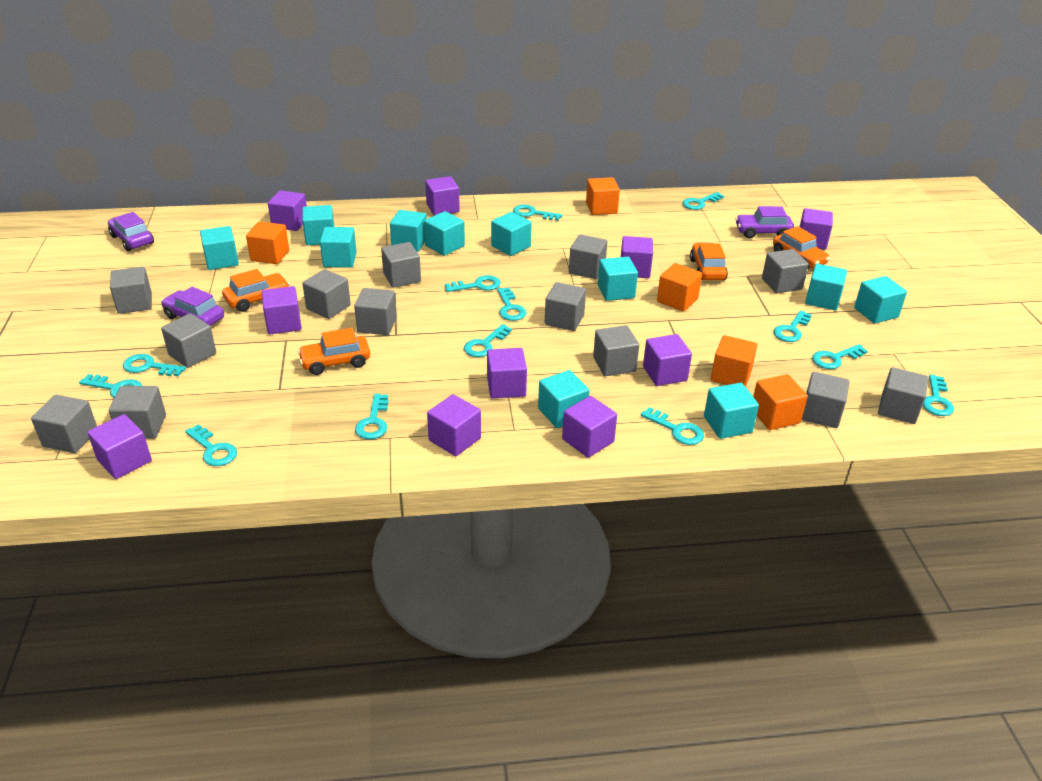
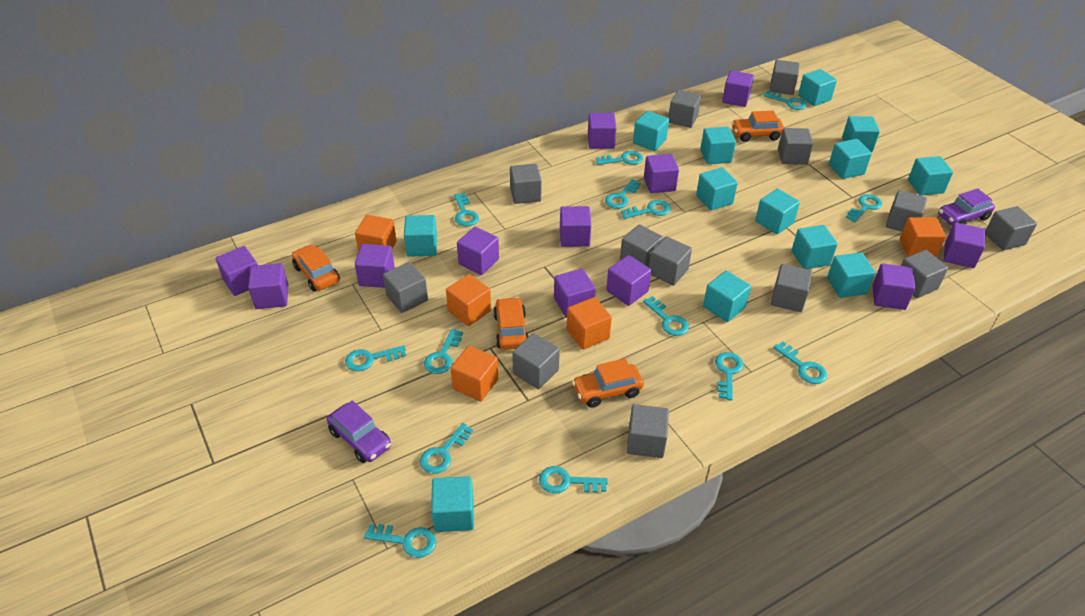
purple car: 3 -> 2
purple cube: 10 -> 12
turquoise cube: 11 -> 13
turquoise key: 13 -> 14

